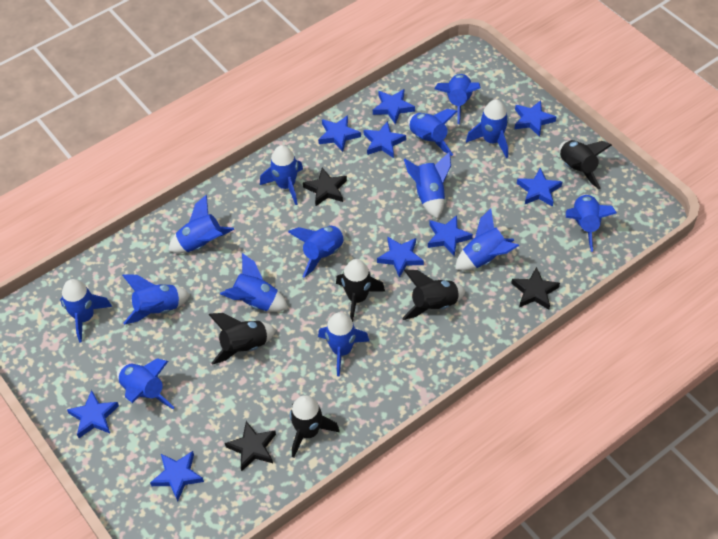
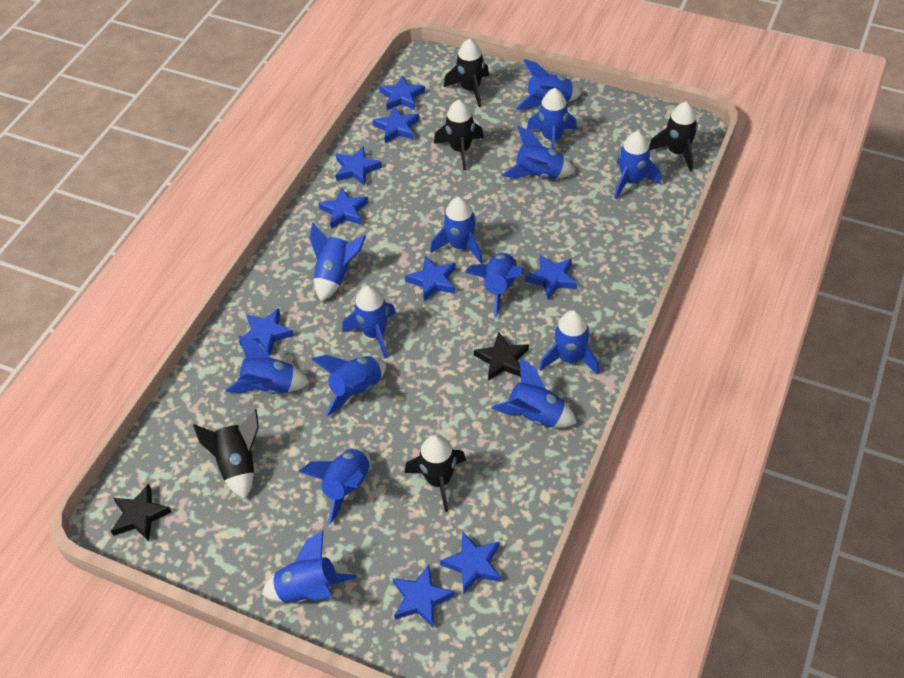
black star: 3 -> 2

